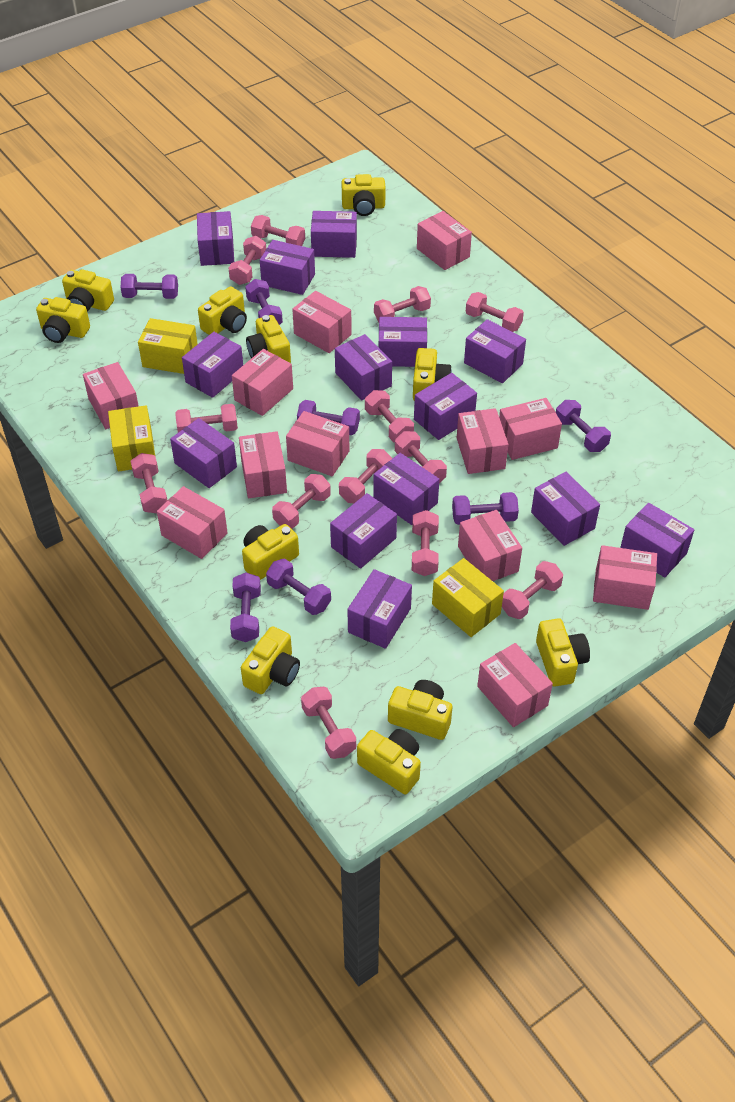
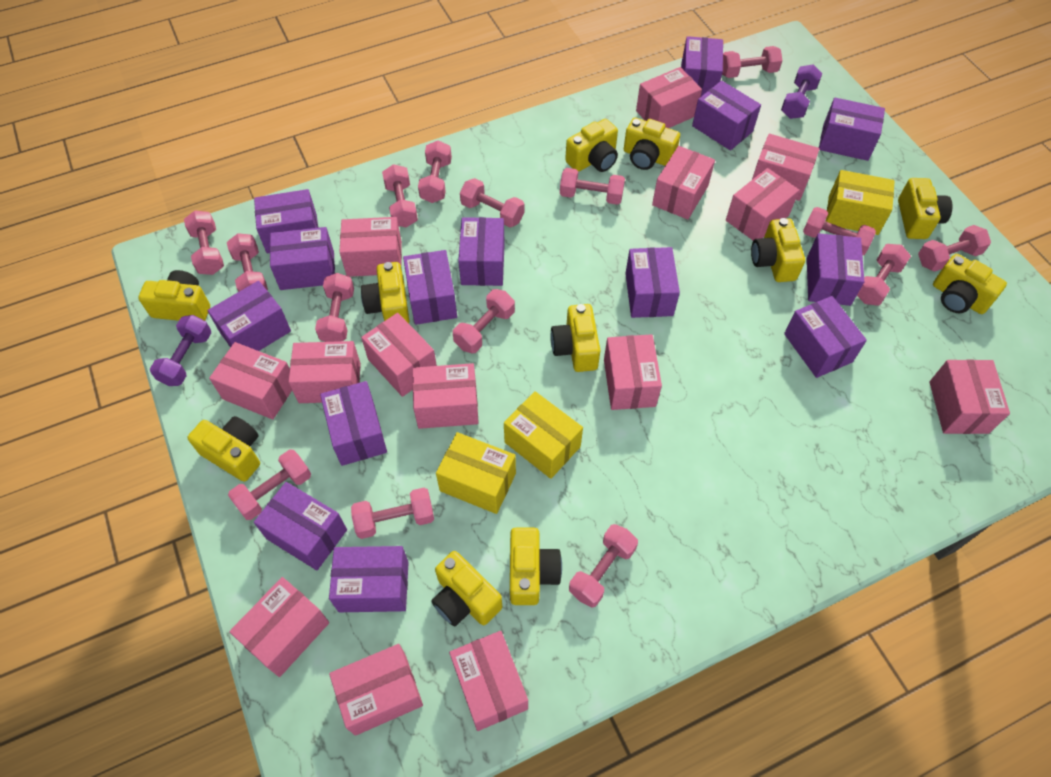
pink box: 12 -> 14
pink dumbbell: 13 -> 15
purple dumbbell: 7 -> 2

